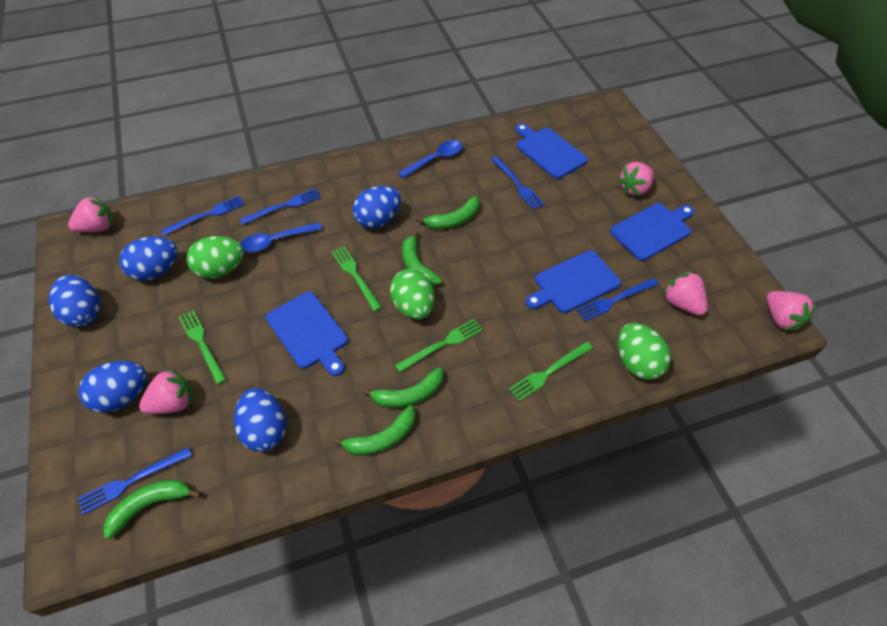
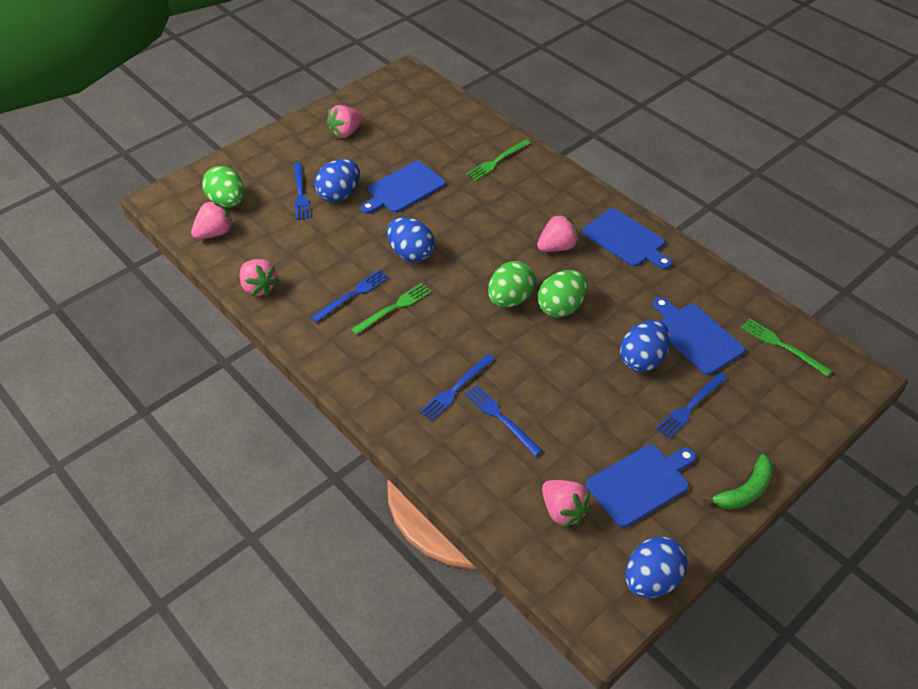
blue egg: 5 -> 4
blue spoon: 2 -> 0
green banana: 5 -> 1
green fork: 4 -> 3

